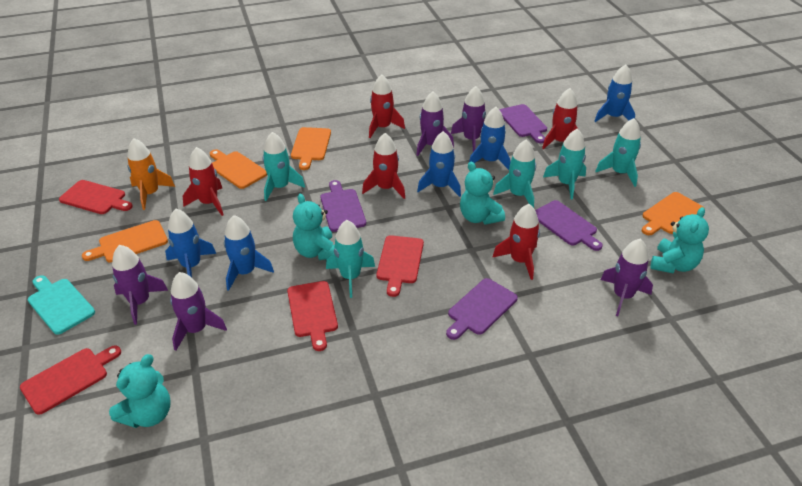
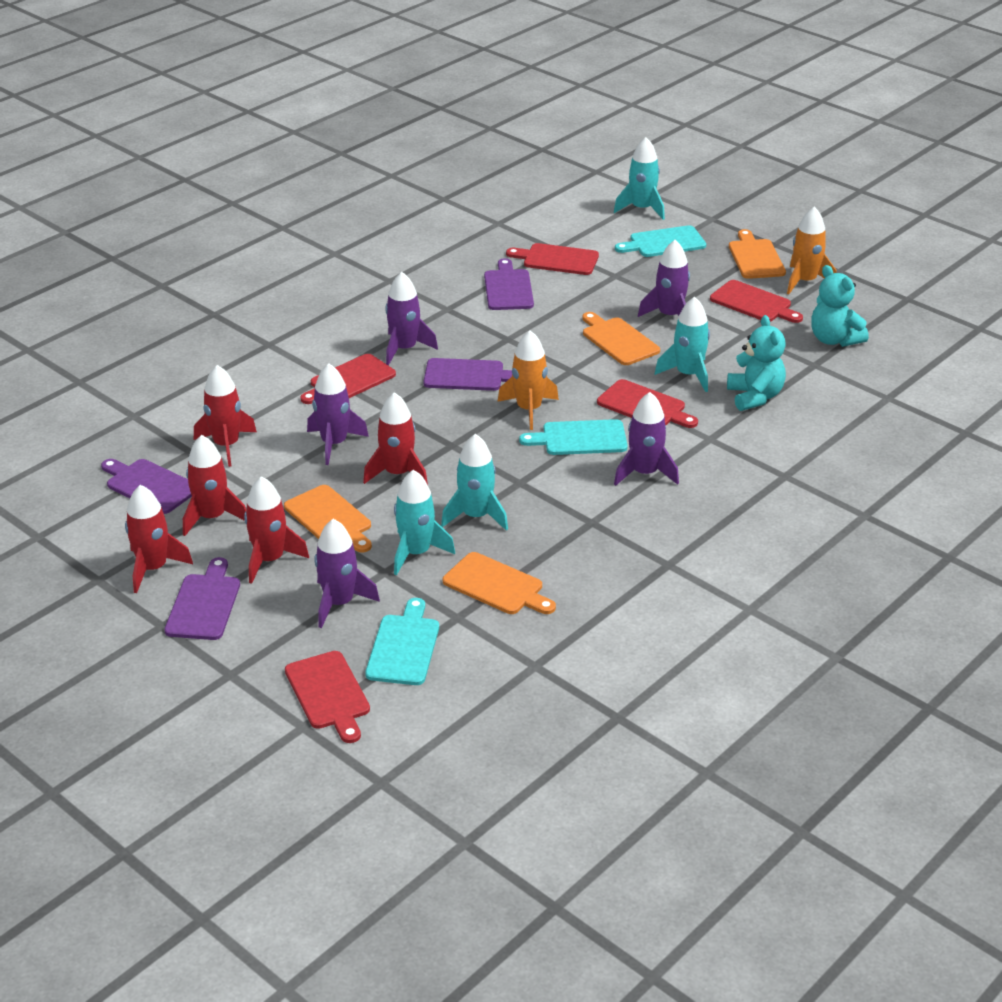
blue rocket: 5 -> 0
orange rocket: 1 -> 2
red cutting board: 4 -> 5
turquoise cutting board: 1 -> 3
turquoise rocket: 5 -> 4
turquoise teddy bear: 4 -> 2

